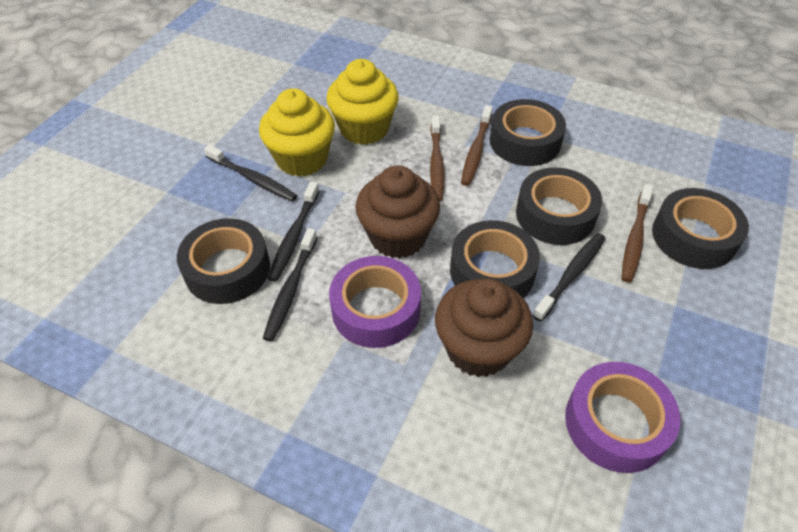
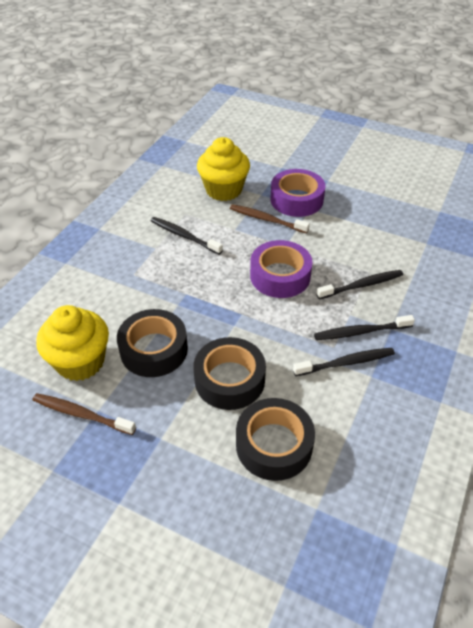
black tape: 5 -> 3
brown cupcake: 2 -> 0
brown toothbrush: 3 -> 2

